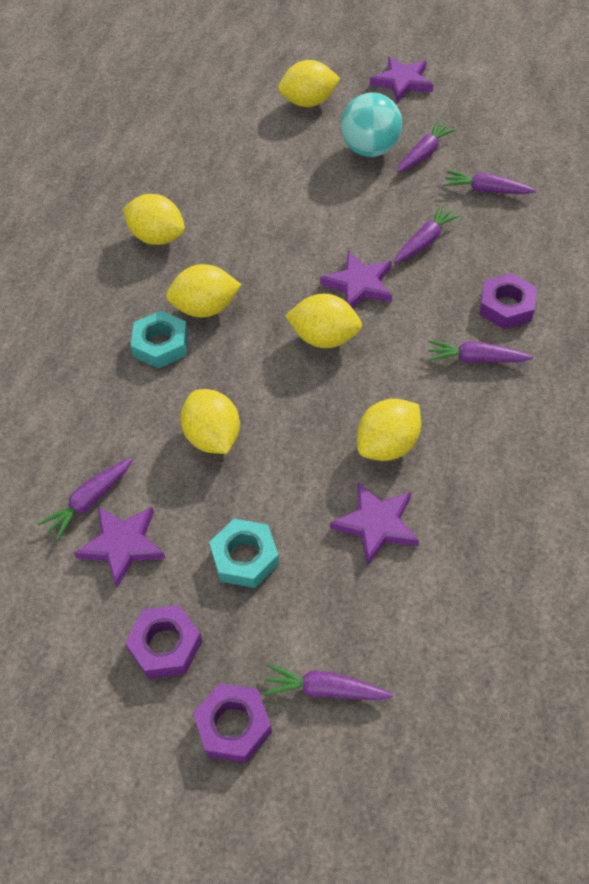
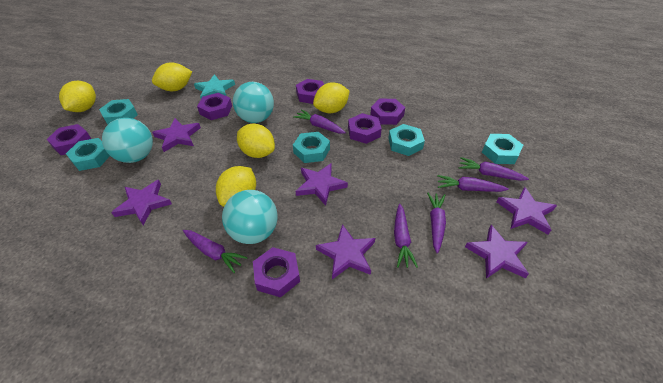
purple nut: 3 -> 6
purple star: 4 -> 6
turquoise ball: 1 -> 3
turquoise nut: 2 -> 5
turquoise star: 0 -> 1
yellow lemon: 6 -> 5

